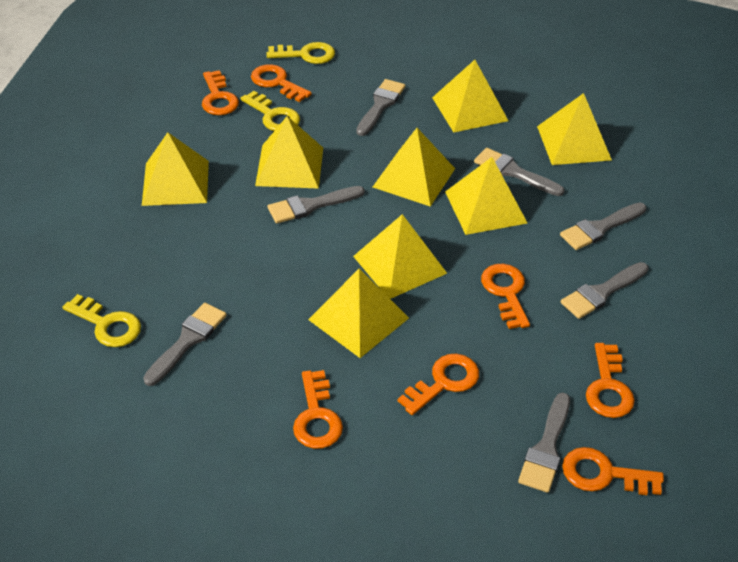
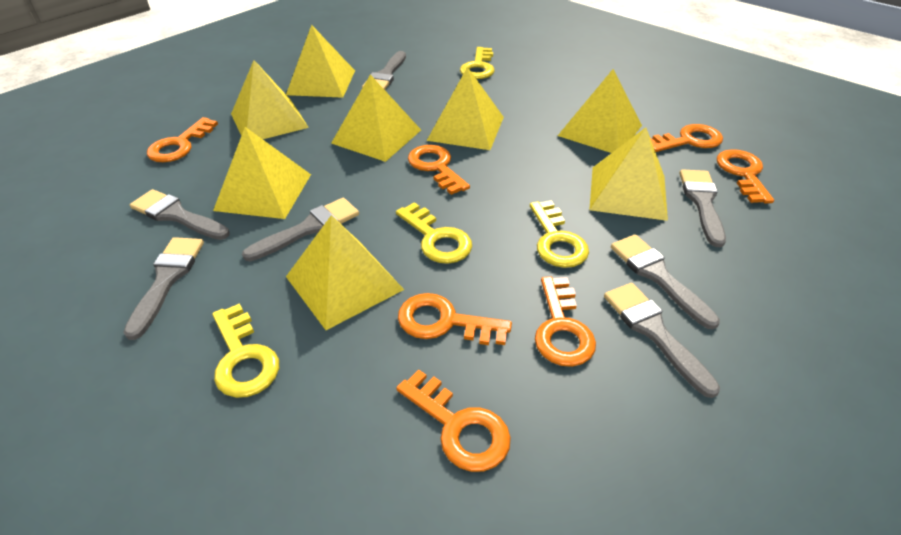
yellow key: 3 -> 4

